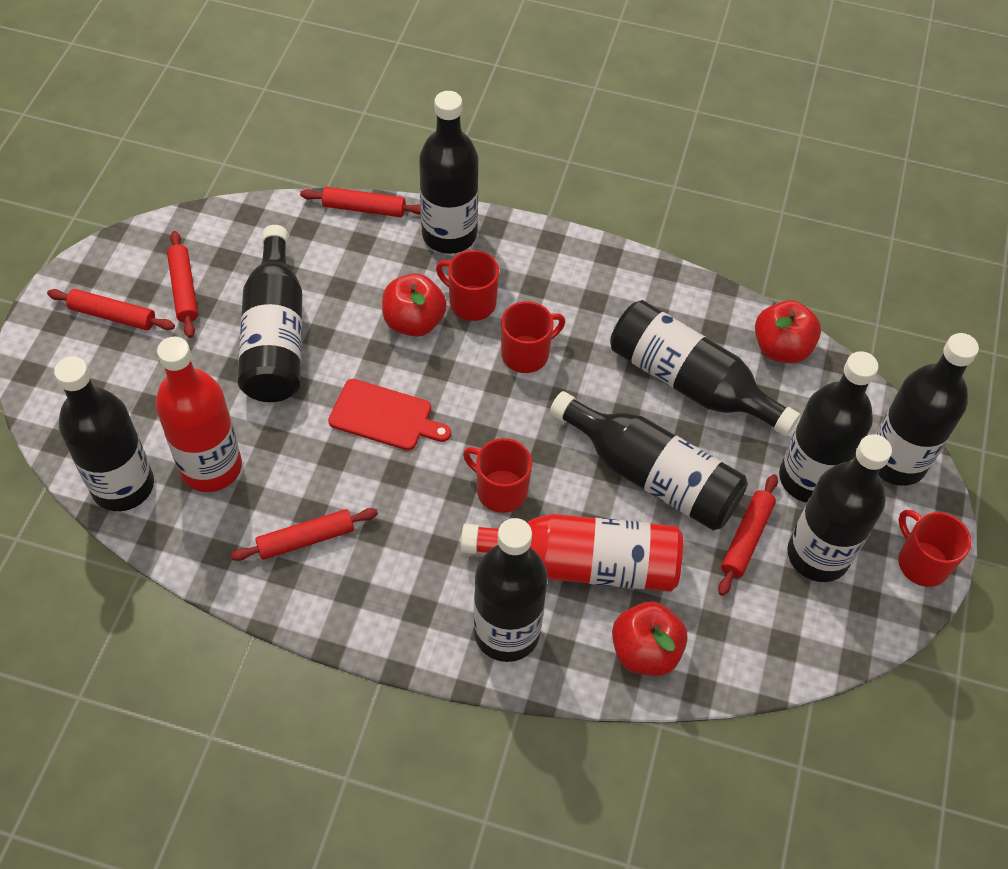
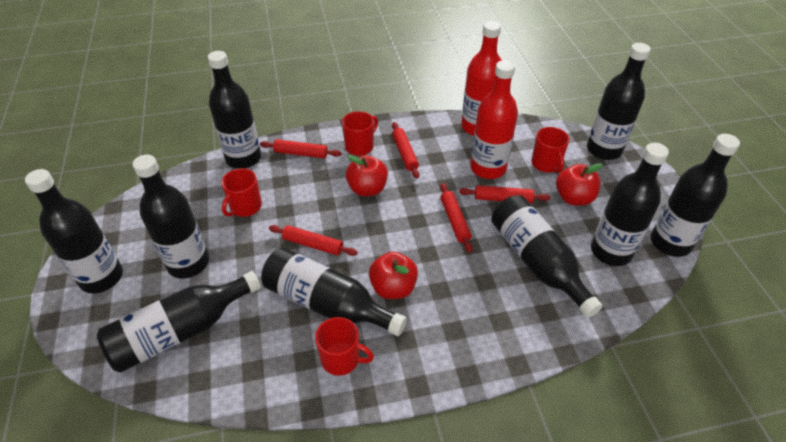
red cutting board: 1 -> 0

